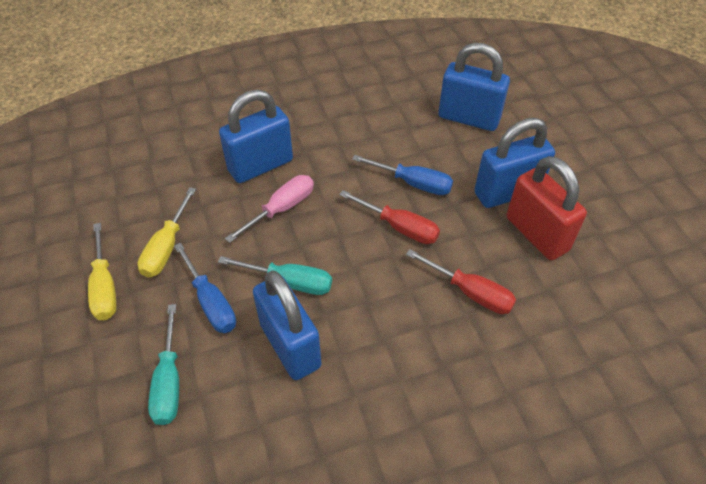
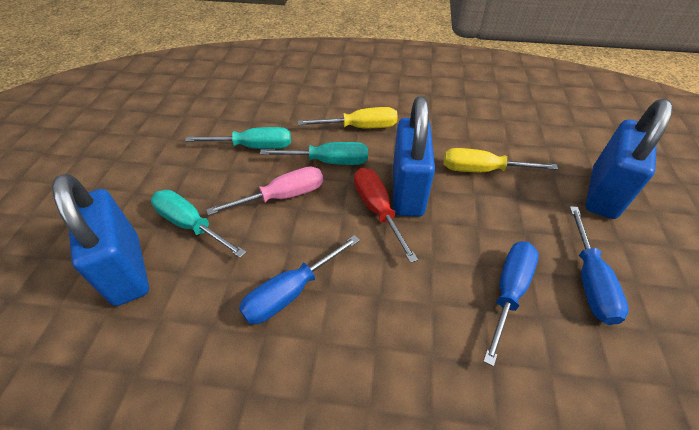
blue padlock: 4 -> 3
blue screwdriver: 2 -> 3
red padlock: 1 -> 0
red screwdriver: 2 -> 1
turquoise screwdriver: 2 -> 3

